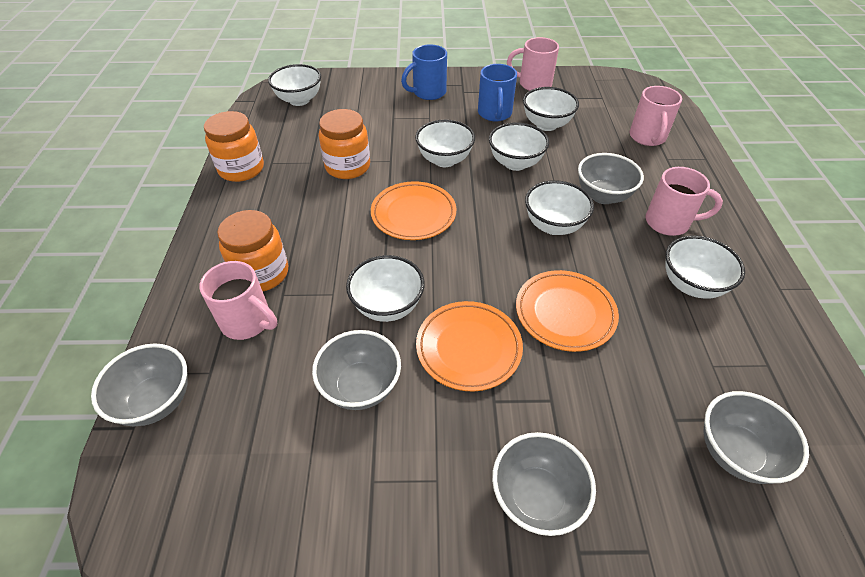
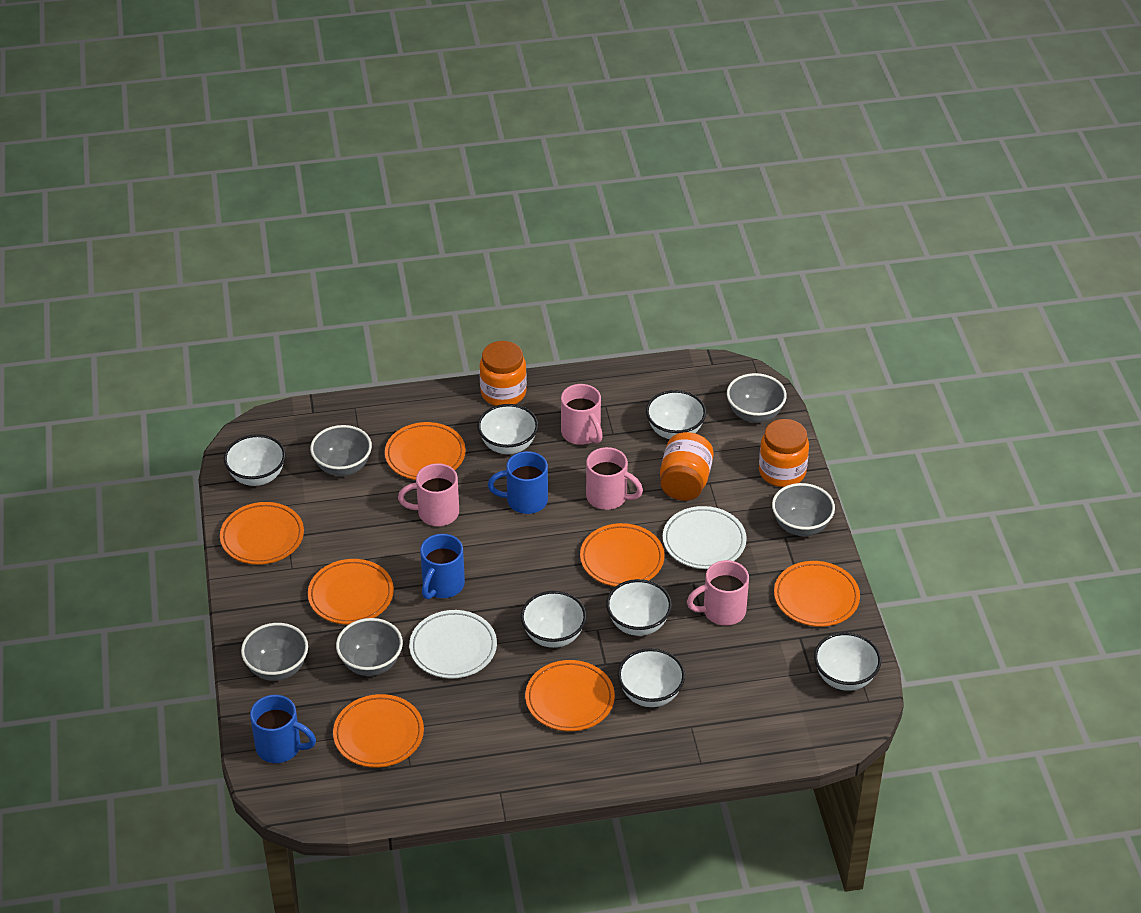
blue mug: 2 -> 3
orange plate: 3 -> 7
white plate: 0 -> 2

